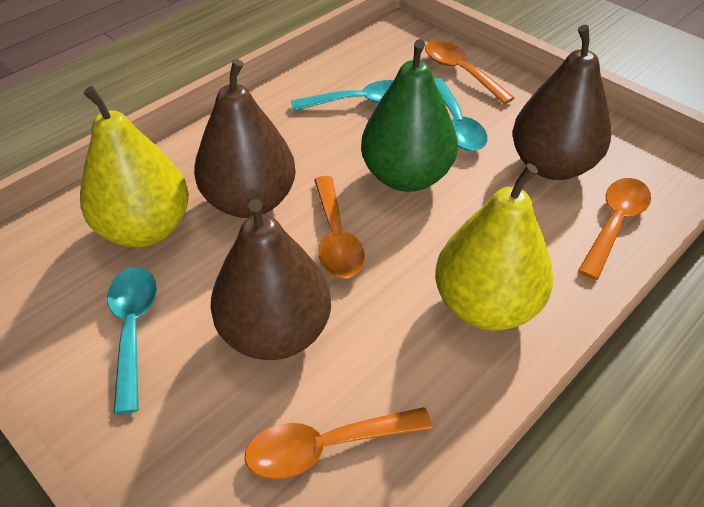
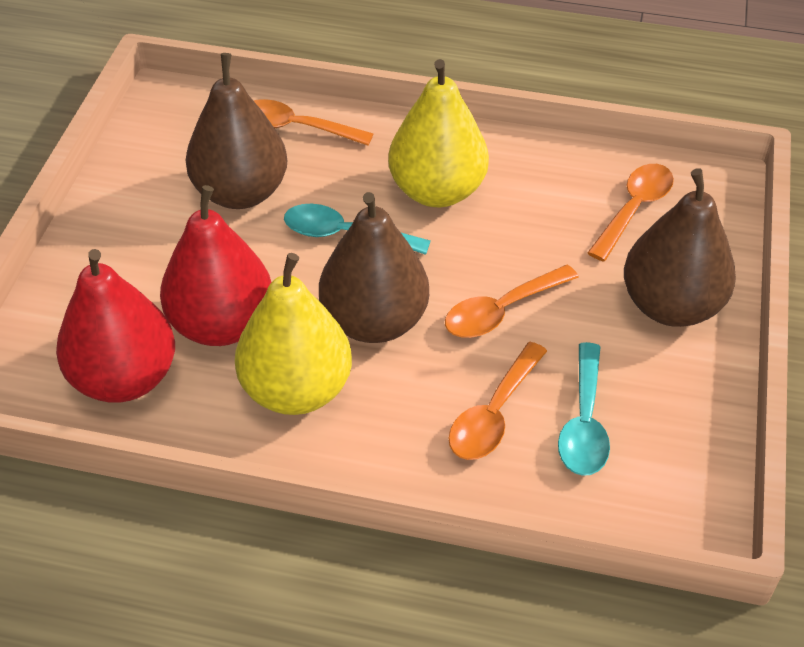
green pear: 1 -> 0
red pear: 0 -> 2
turquoise spoon: 3 -> 2

